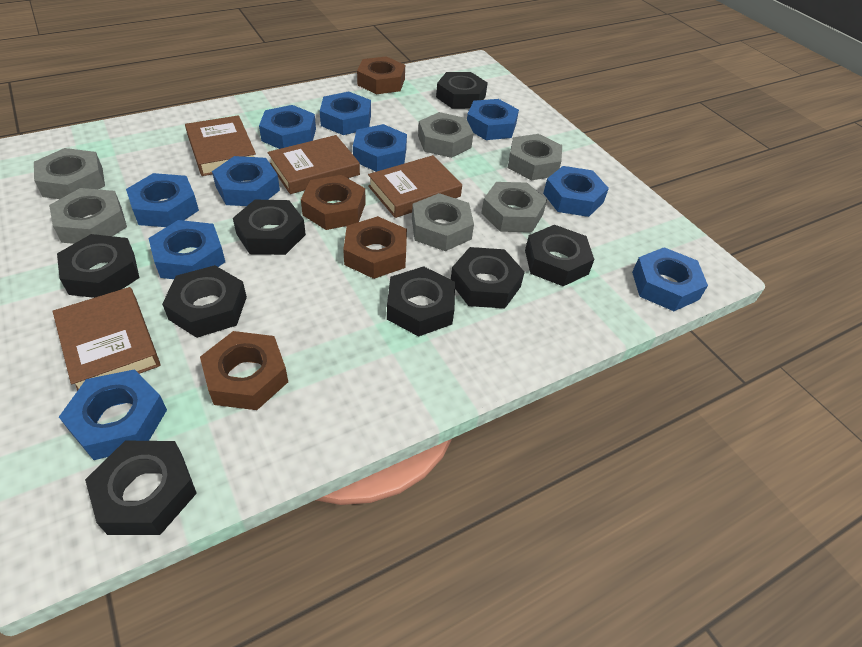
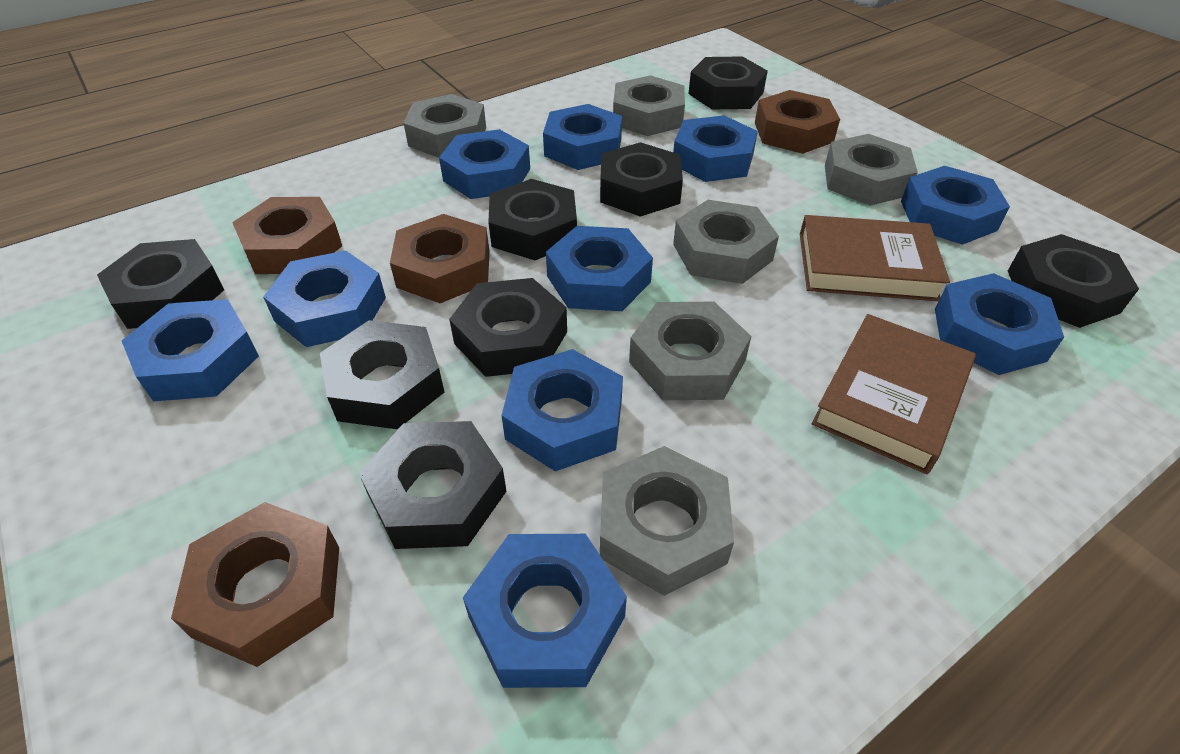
brown book: 4 -> 2

